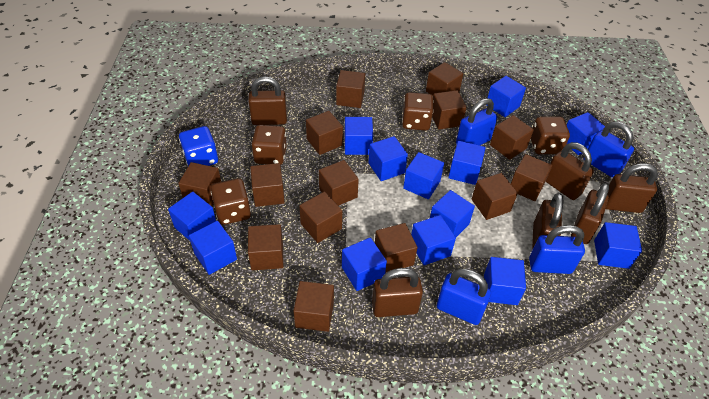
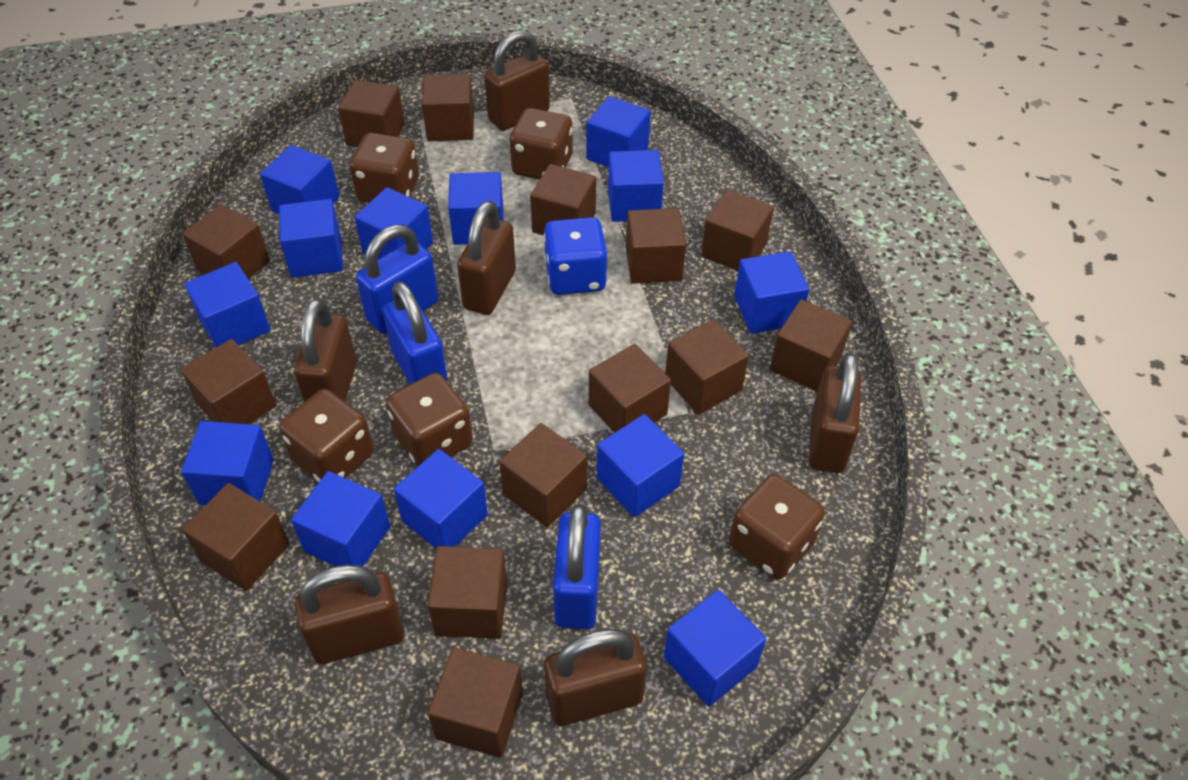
blue padlock: 4 -> 3
brown dice: 4 -> 5

